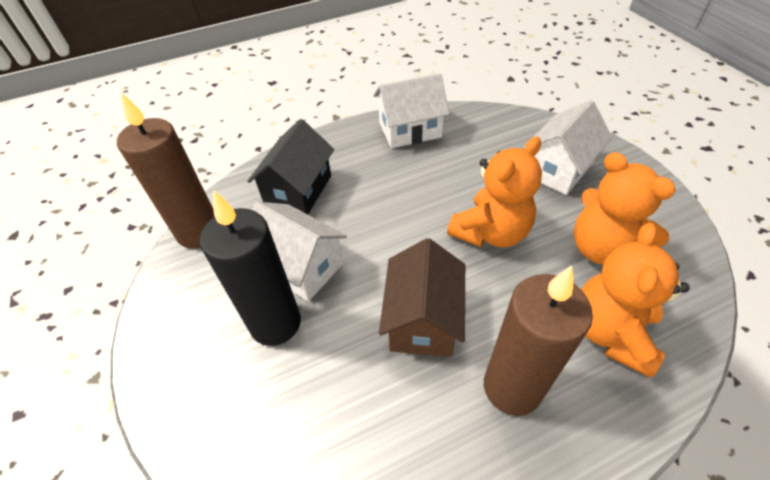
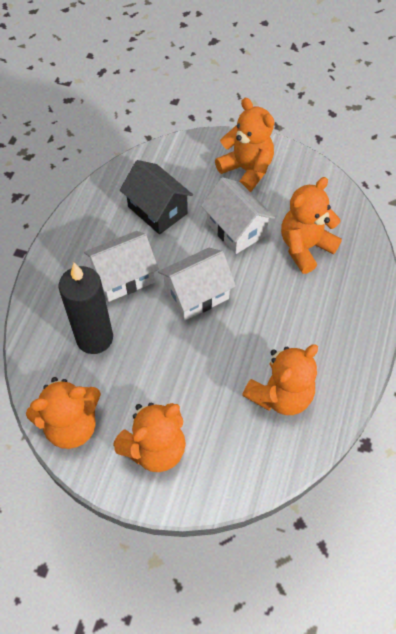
brown candle: 2 -> 0
brown house: 1 -> 0
orange teddy bear: 3 -> 5

